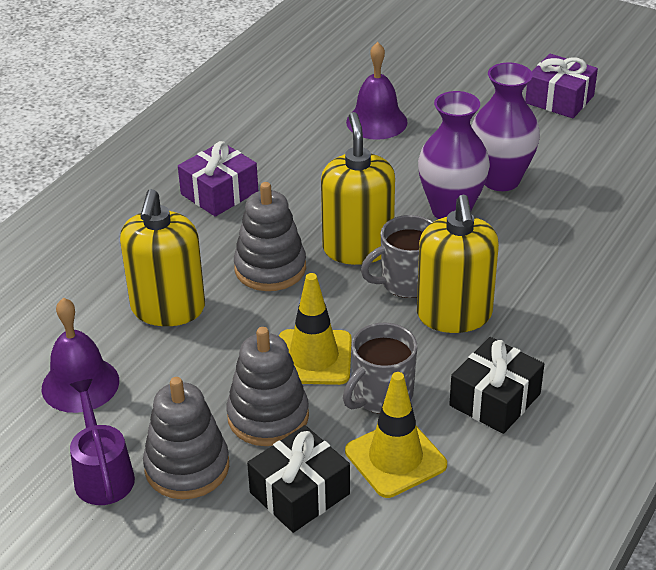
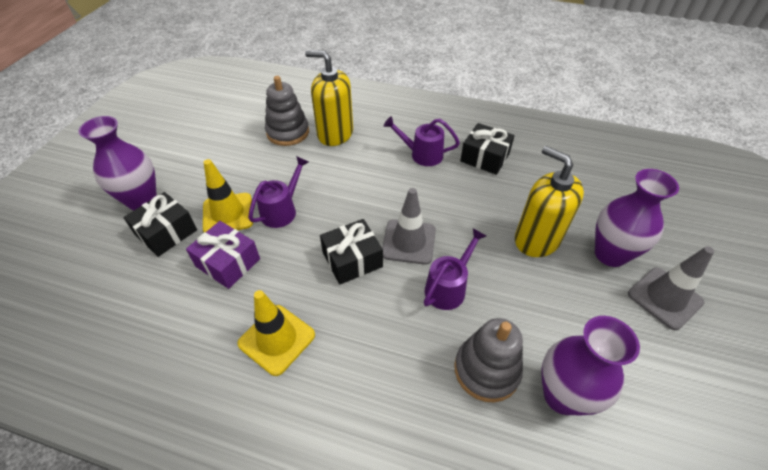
black gift: 2 -> 3
grey mug: 2 -> 0
grey stacking toy: 3 -> 2
grey traffic cone: 0 -> 2
purple bell: 2 -> 0
purple gift: 2 -> 1
purple vase: 2 -> 3
purple watering can: 1 -> 3
yellow soap dispenser: 3 -> 2

